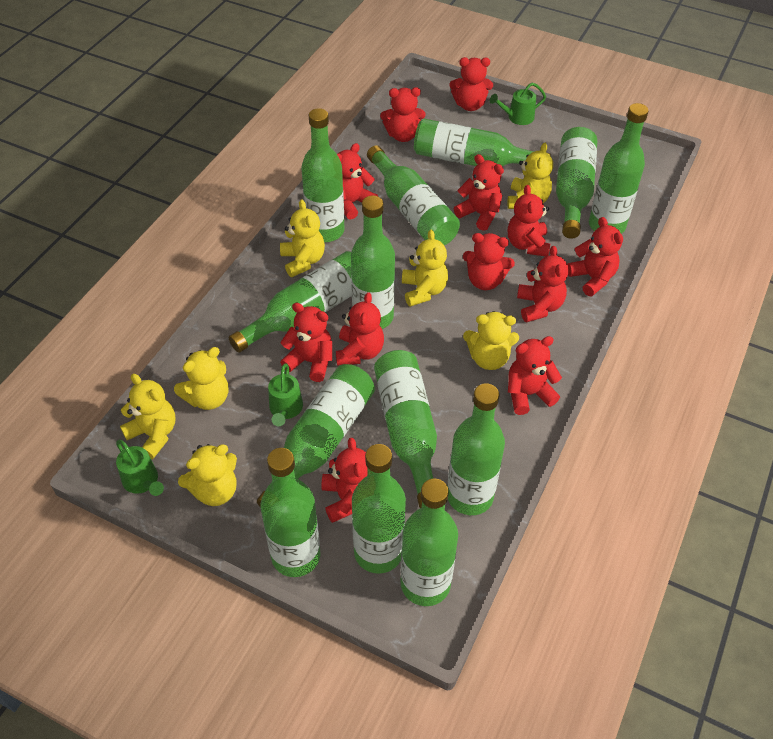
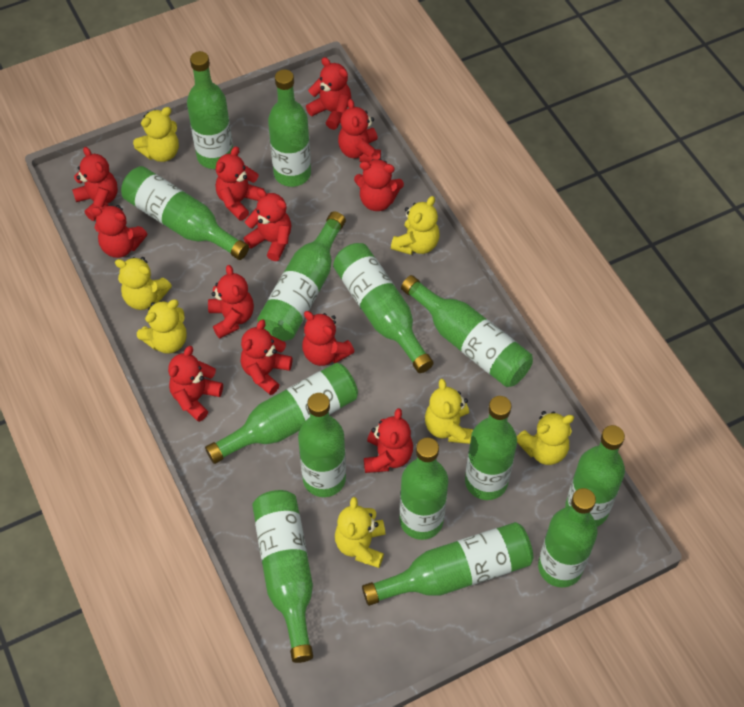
green bottle: 13 -> 14
green watering can: 3 -> 0

